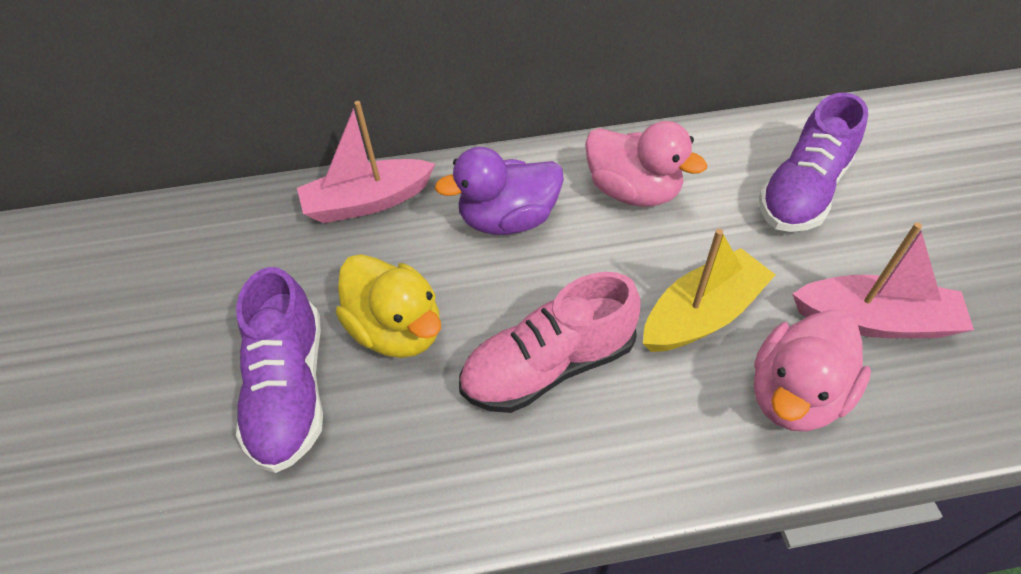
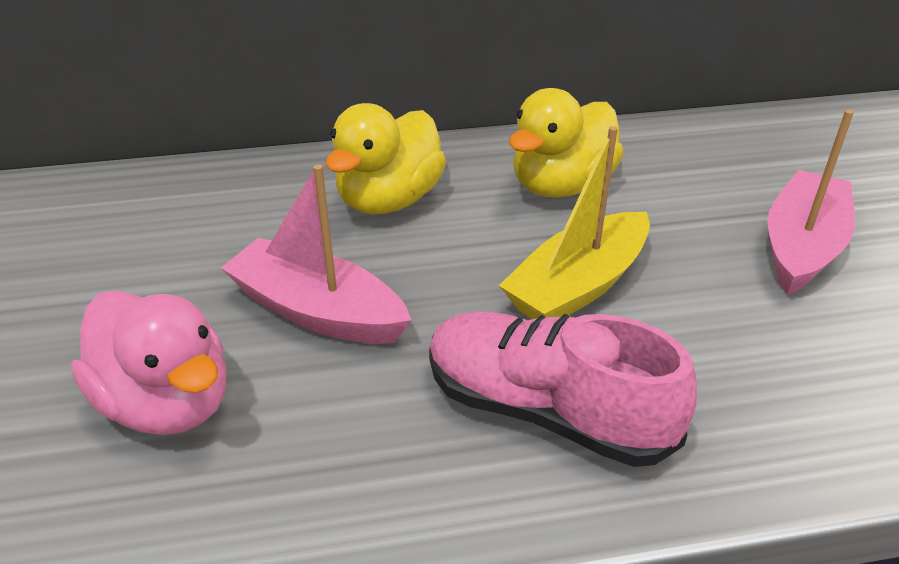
pink duck: 2 -> 1
purple duck: 1 -> 0
purple shoe: 2 -> 0
yellow duck: 1 -> 2

